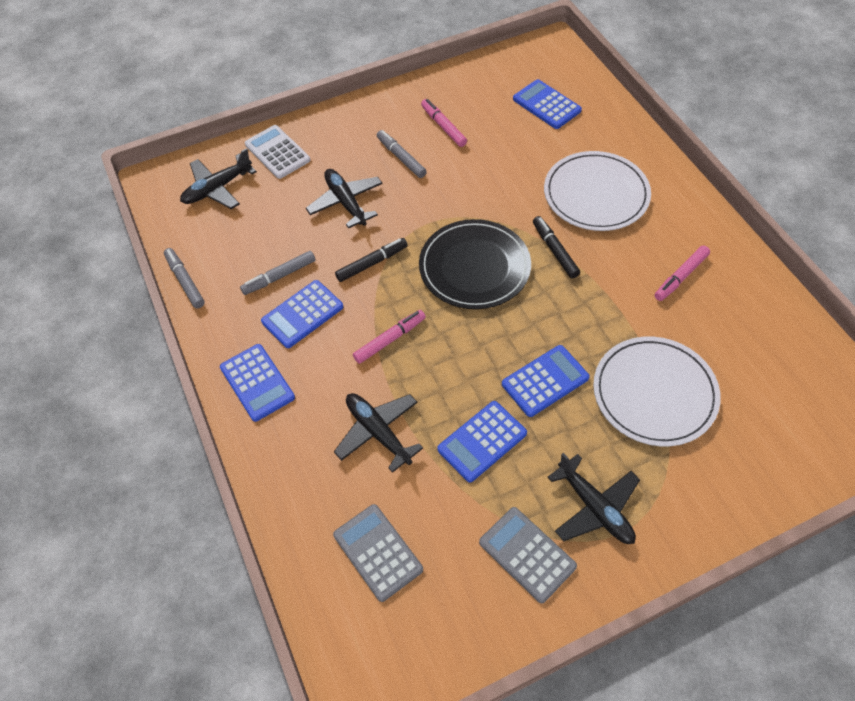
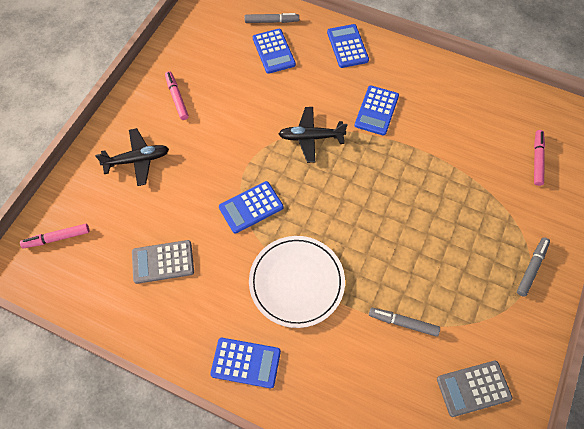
black marker: 2 -> 0
black plane: 4 -> 2
black plate: 1 -> 0
white calculator: 1 -> 0
white plate: 2 -> 1

